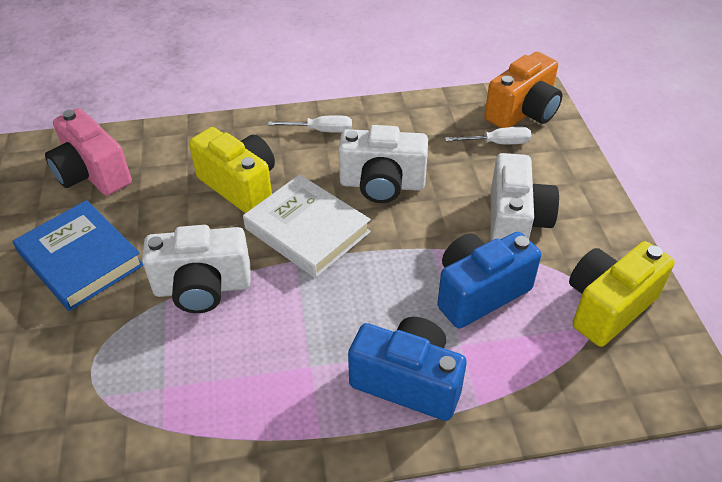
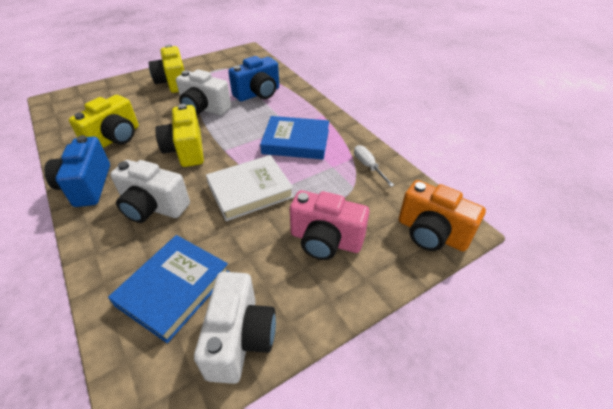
blue book: 1 -> 2
white screwdriver: 2 -> 1
yellow camera: 2 -> 3

